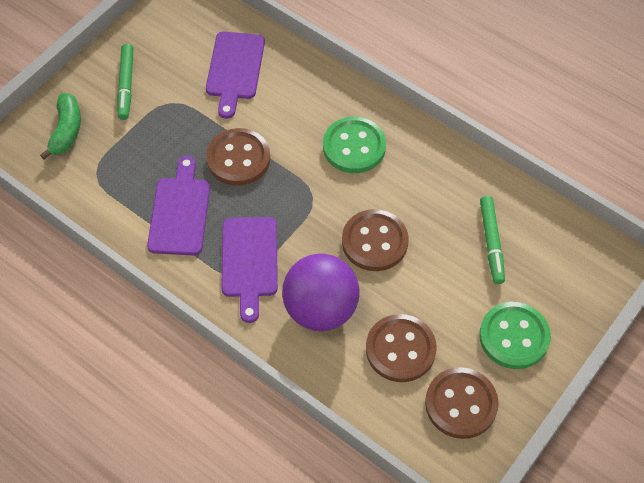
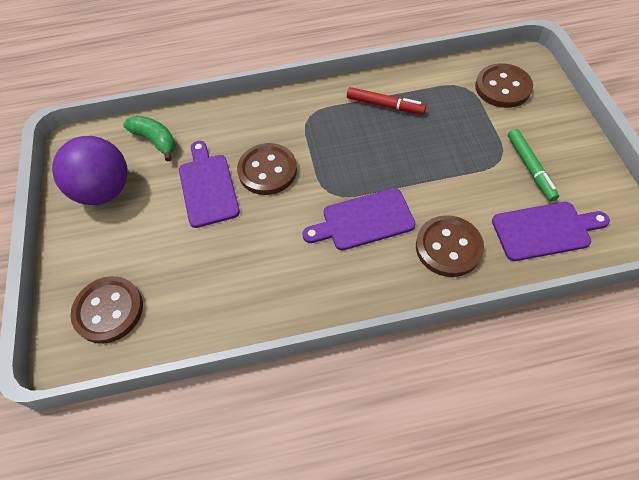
green button: 2 -> 0
green marker: 2 -> 1
red marker: 0 -> 1

